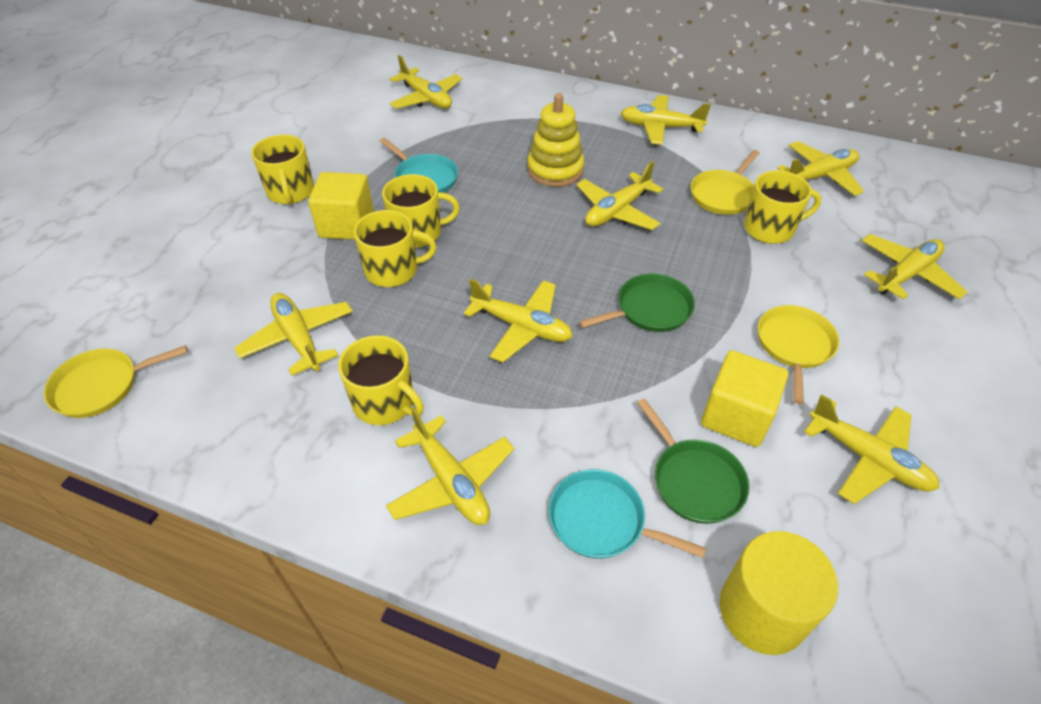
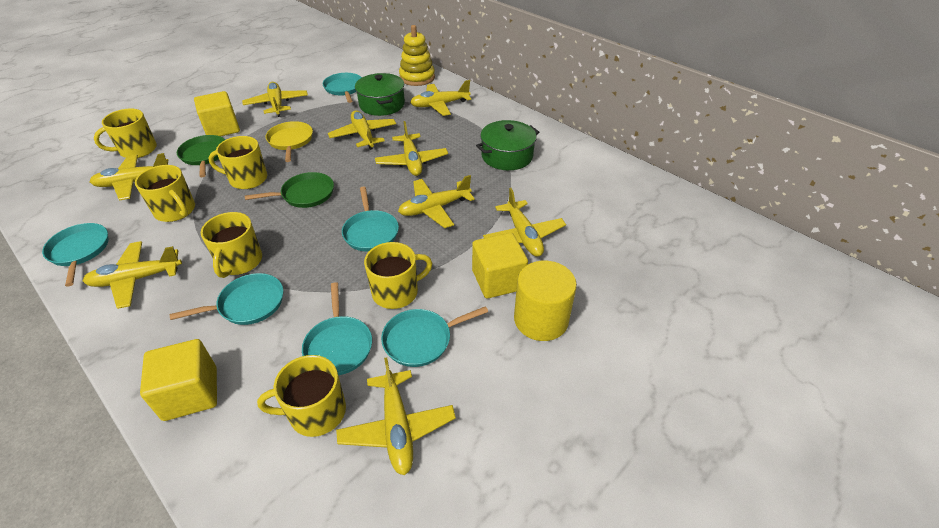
green pot: 0 -> 2
turquoise pan: 2 -> 6
yellow cube: 2 -> 3
yellow mug: 5 -> 6
yellow pan: 3 -> 1

